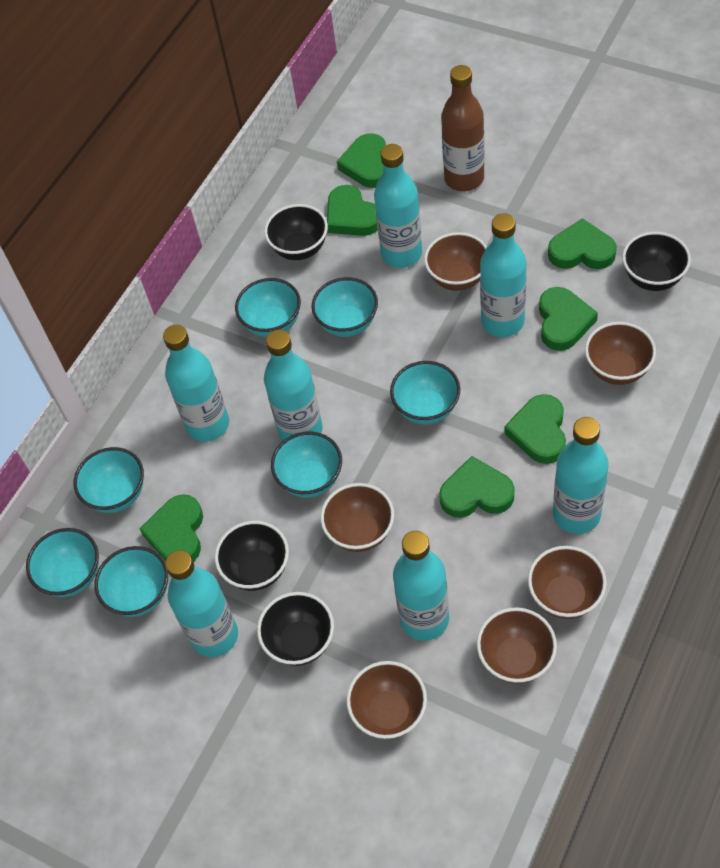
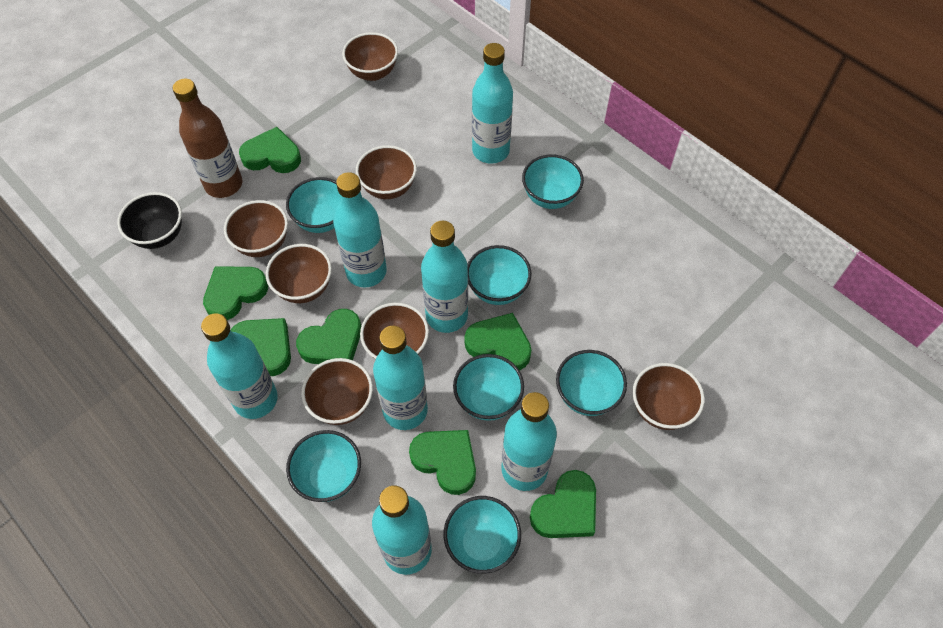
black bowl: 4 -> 1
brown bowl: 6 -> 7

